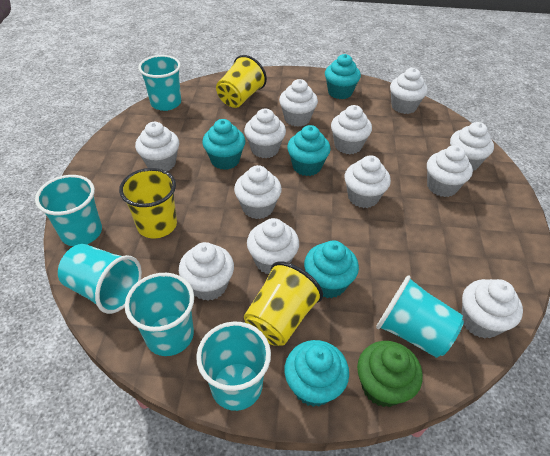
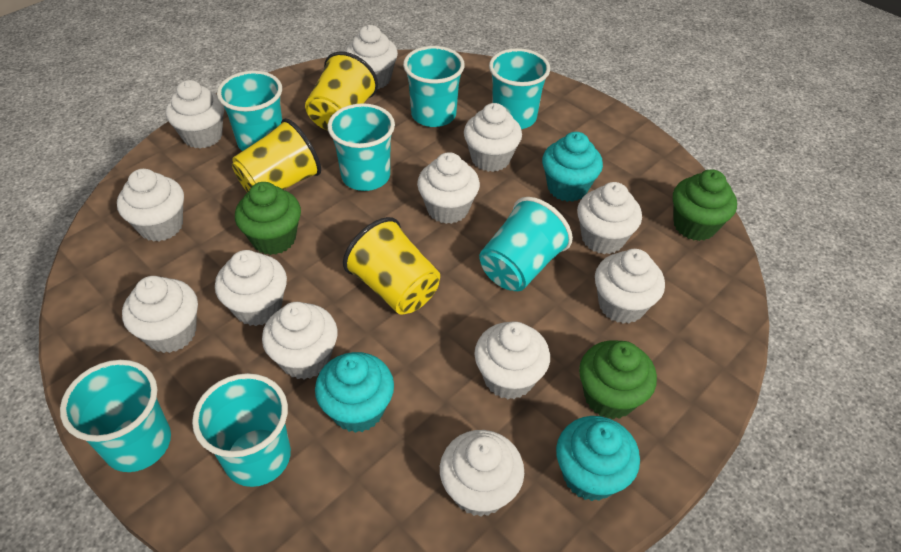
green cupcake: 1 -> 3
turquoise cup: 6 -> 7
turquoise cupcake: 5 -> 3

